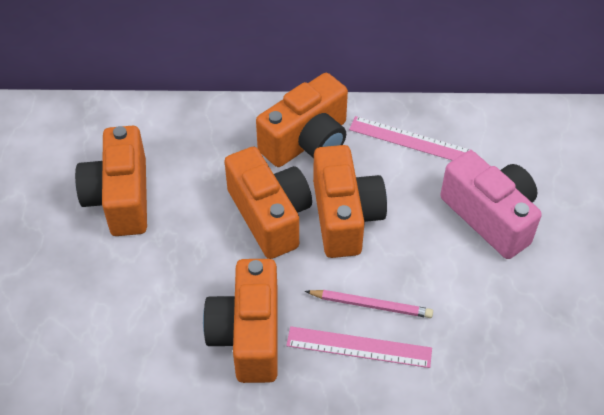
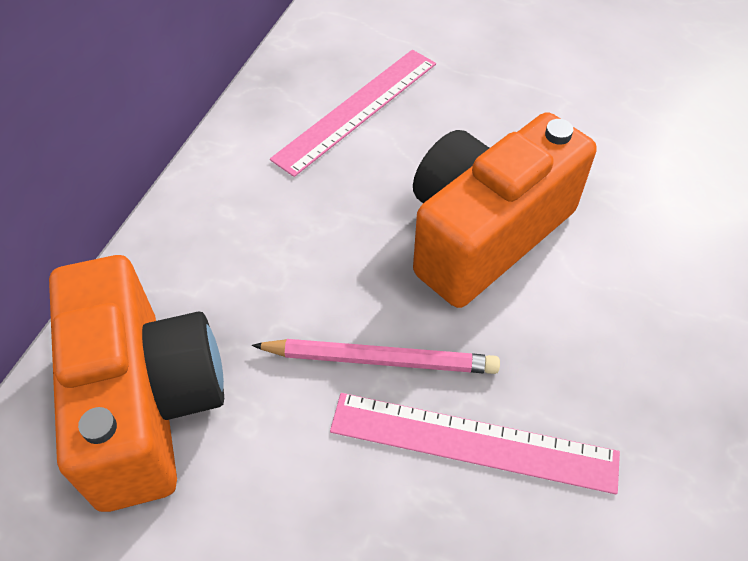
orange camera: 5 -> 2
pink camera: 1 -> 0

